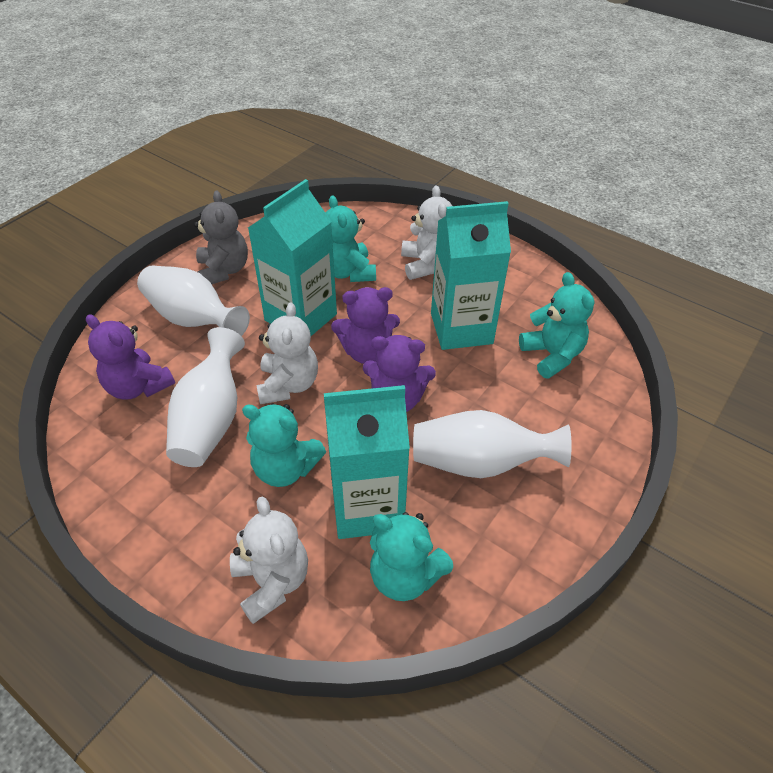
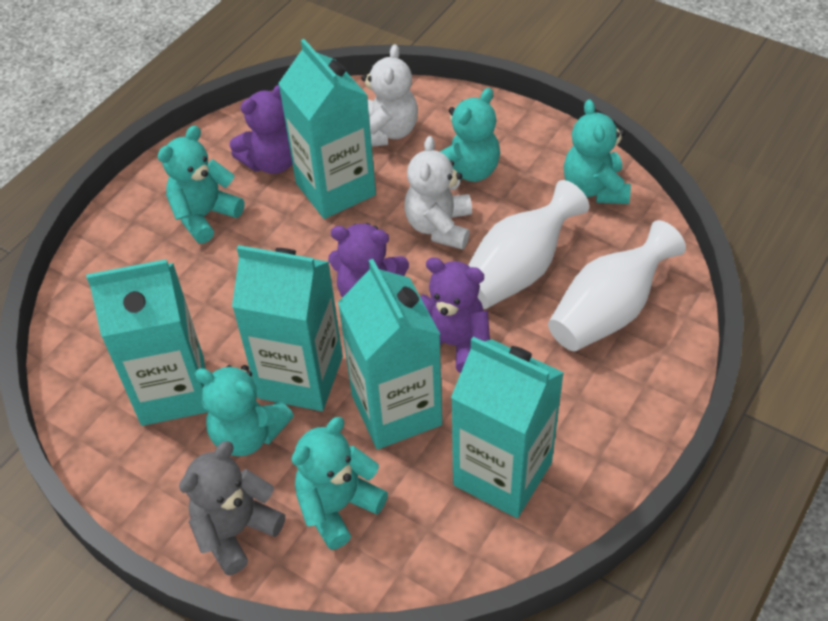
turquoise carton: 3 -> 5
turquoise teddy bear: 4 -> 5
white teddy bear: 3 -> 2
white vase: 3 -> 2

